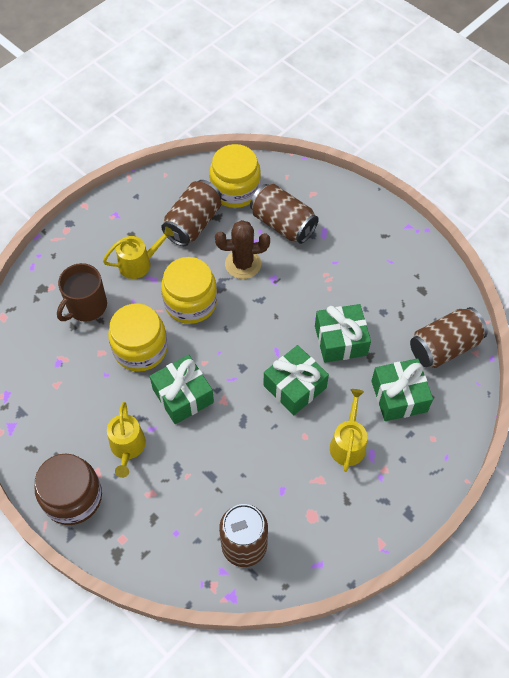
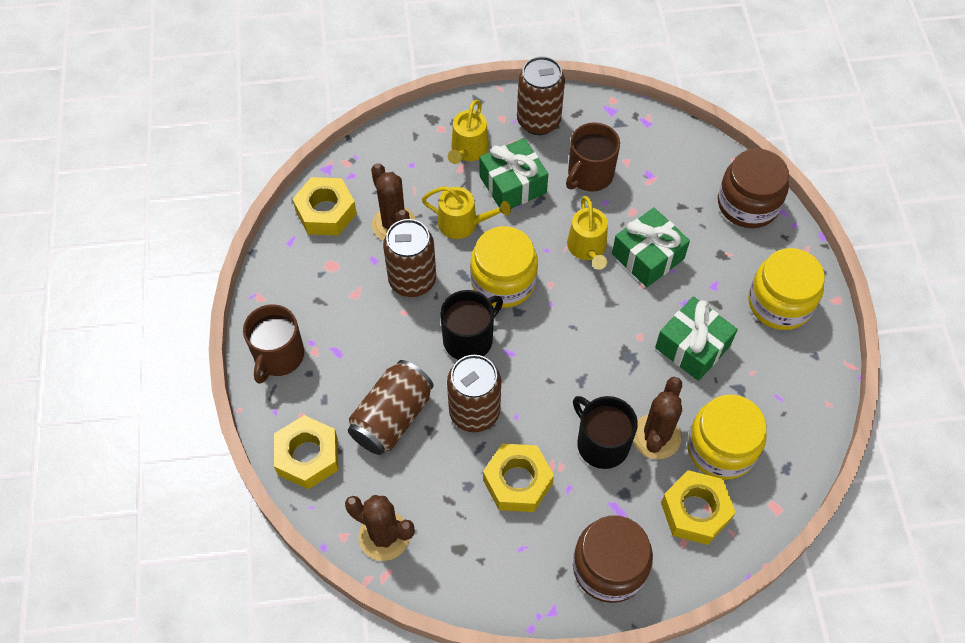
black mug: 0 -> 2
brown cactus: 1 -> 3
brown jar: 1 -> 2
brown mug: 1 -> 2
green gift: 4 -> 3
yellow nut: 0 -> 4

